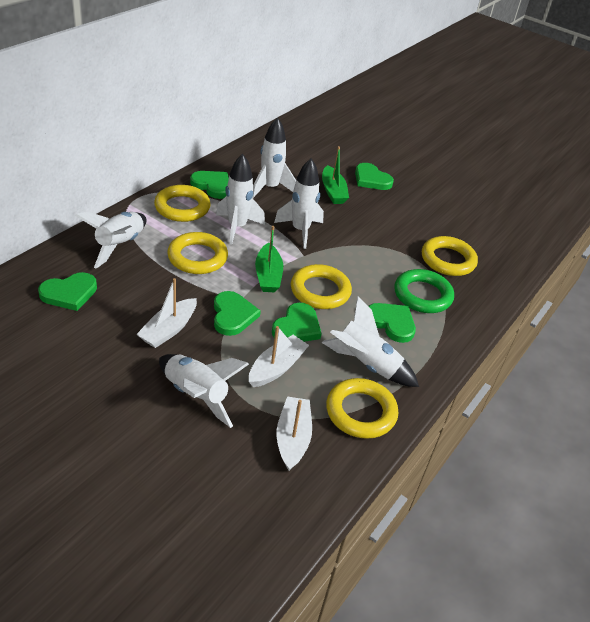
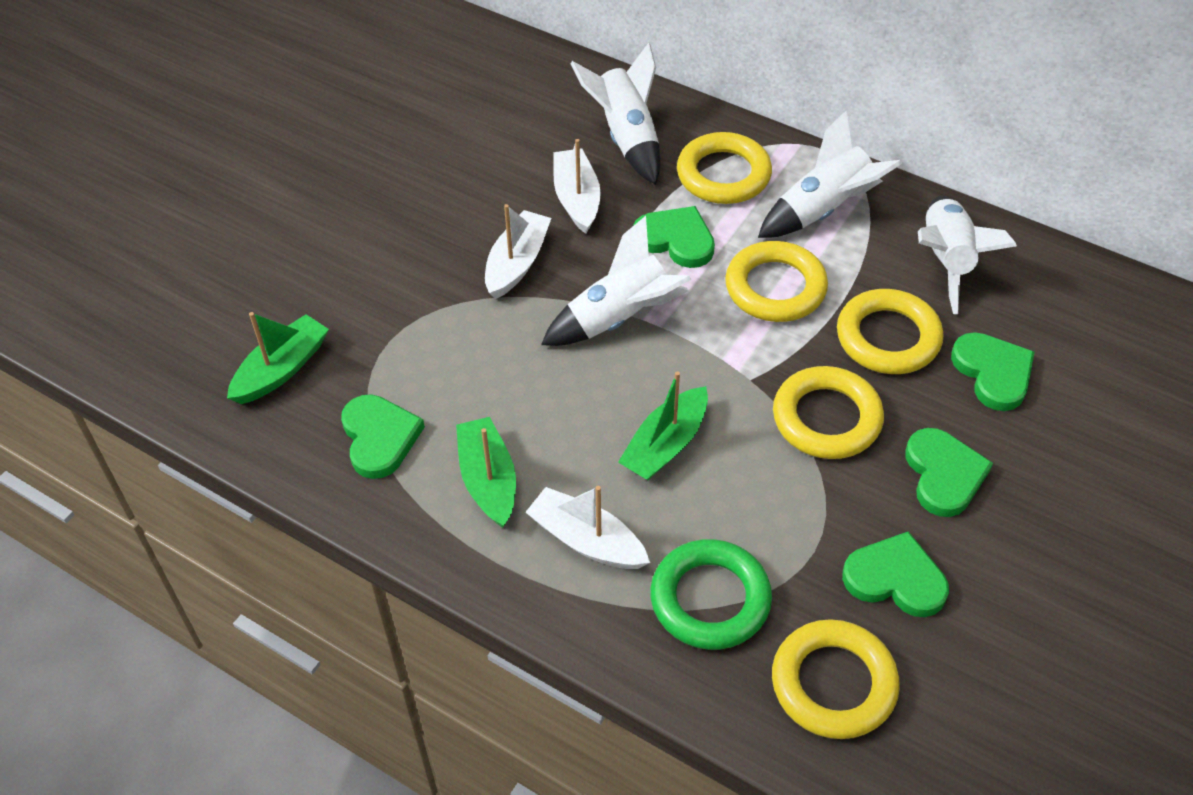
green boat: 2 -> 3
green heart: 6 -> 5
white rocket: 6 -> 4

